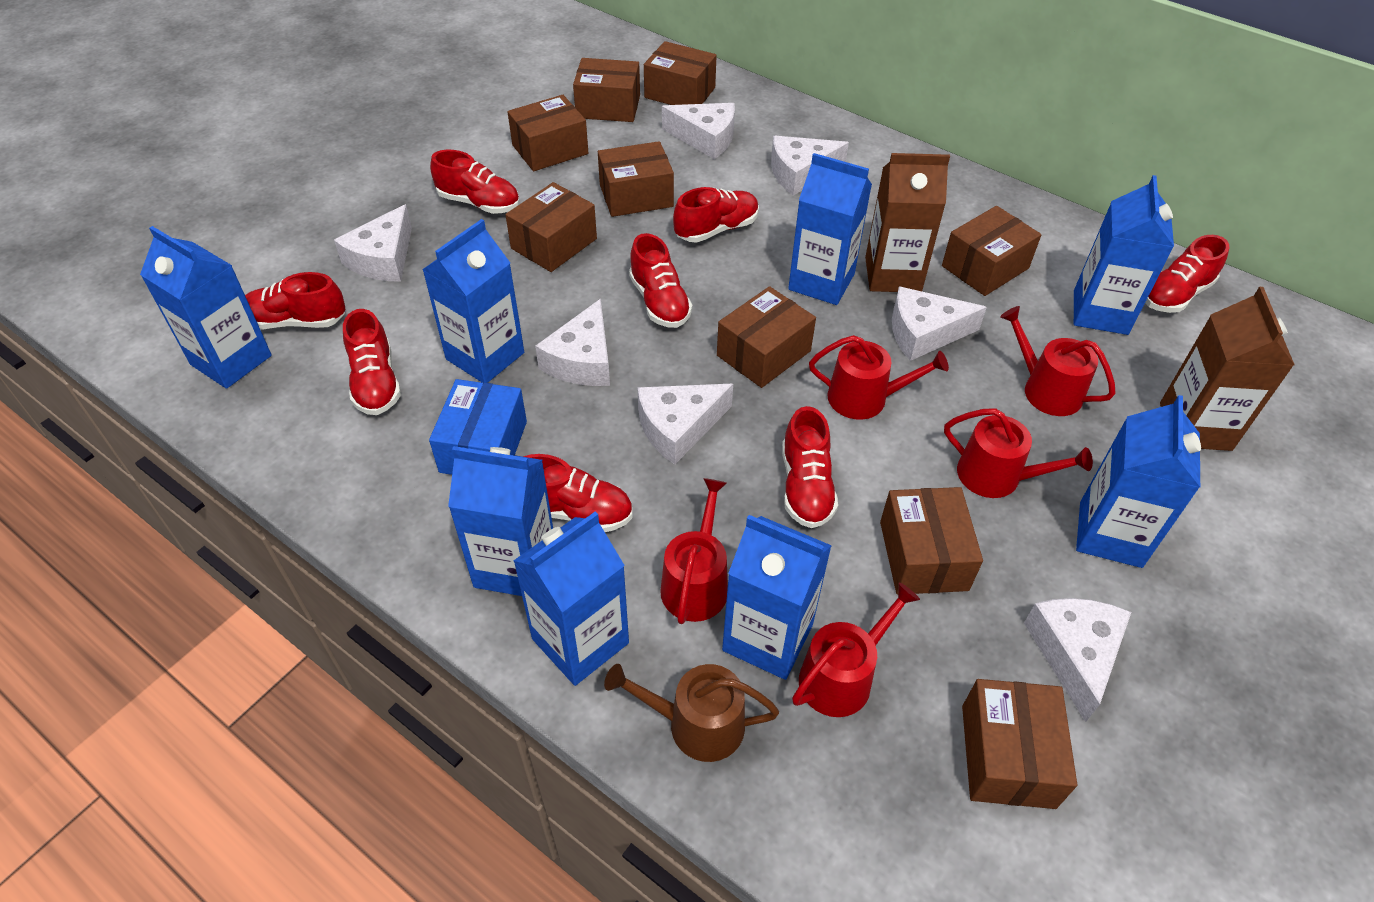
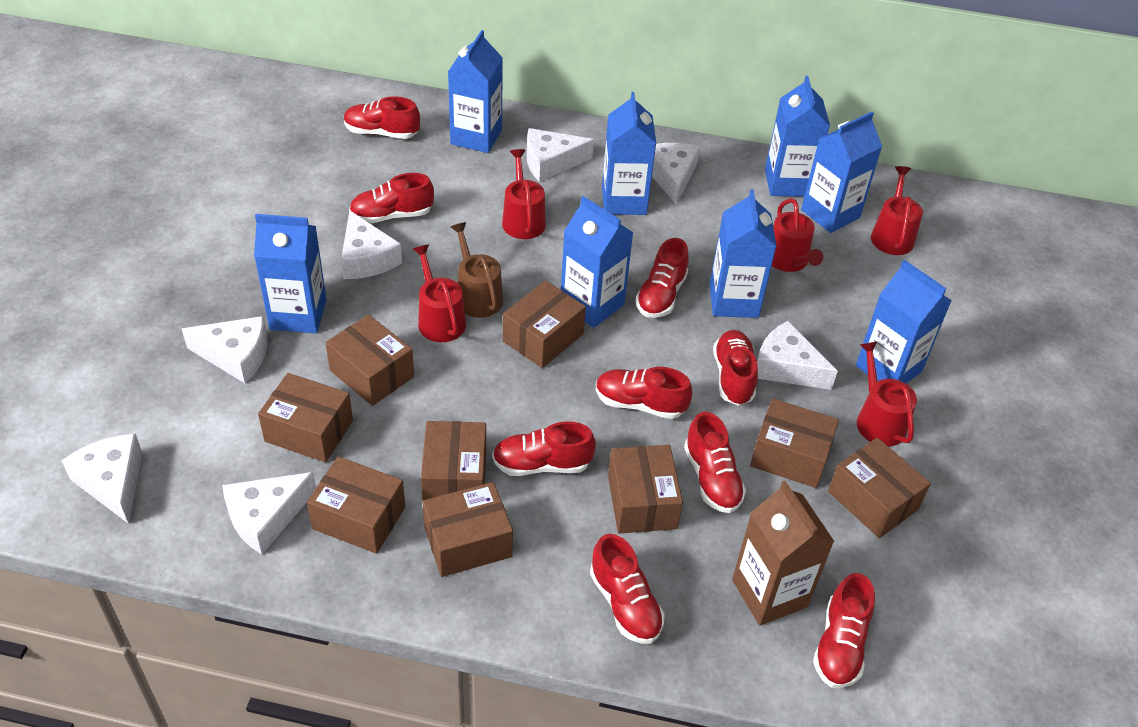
blue box: 1 -> 0
brown carton: 2 -> 1
red shoe: 8 -> 9

